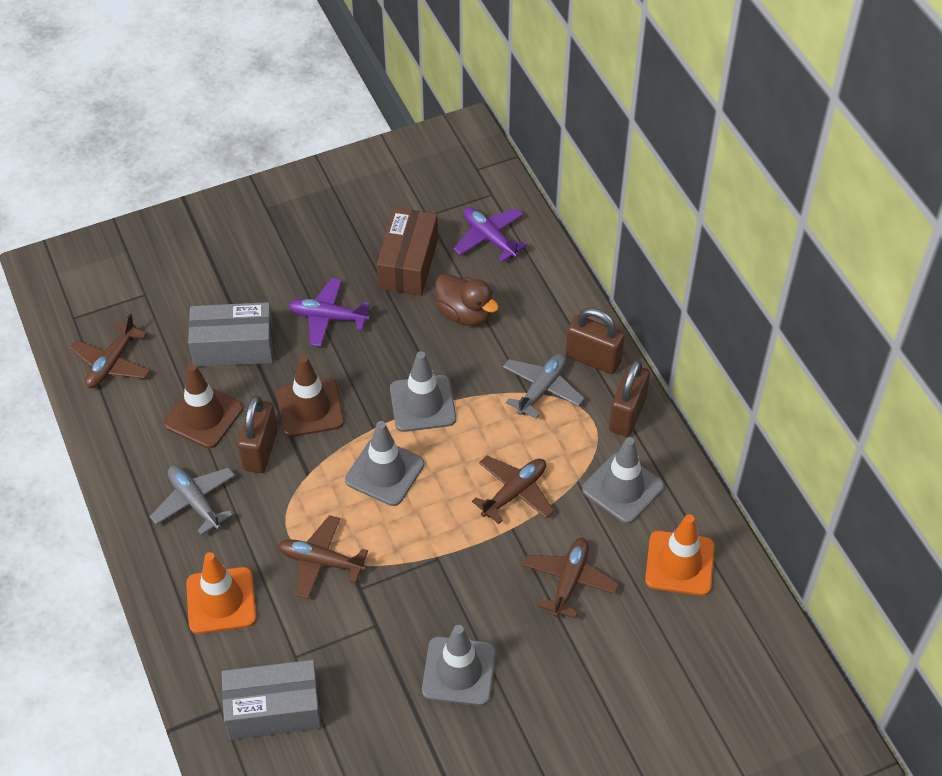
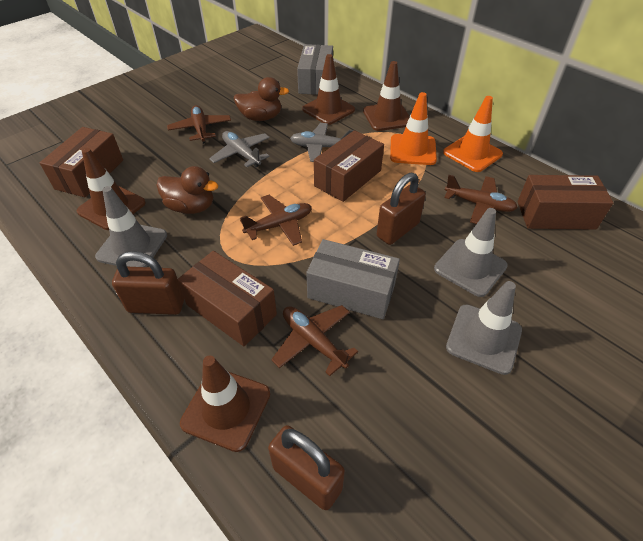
brown box: 1 -> 4
brown duck: 1 -> 2
brown traffic cone: 2 -> 4
grey traffic cone: 4 -> 3
purple plane: 2 -> 0

